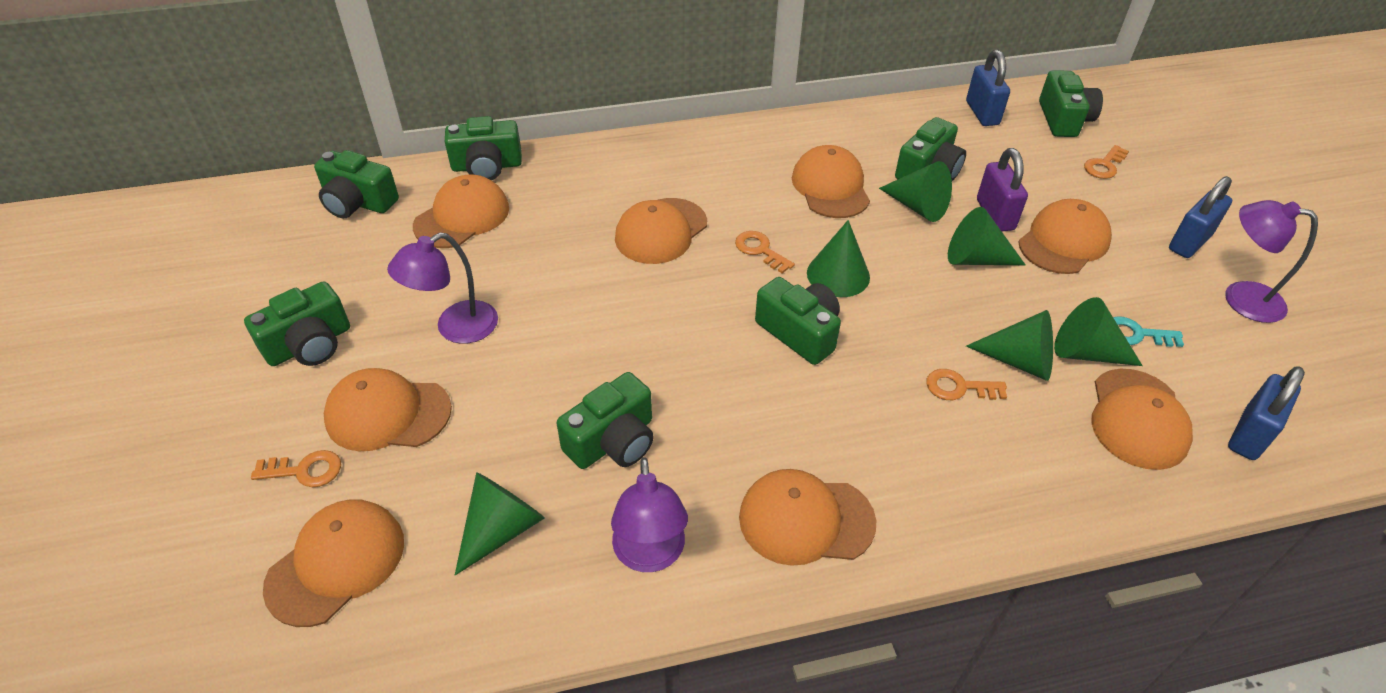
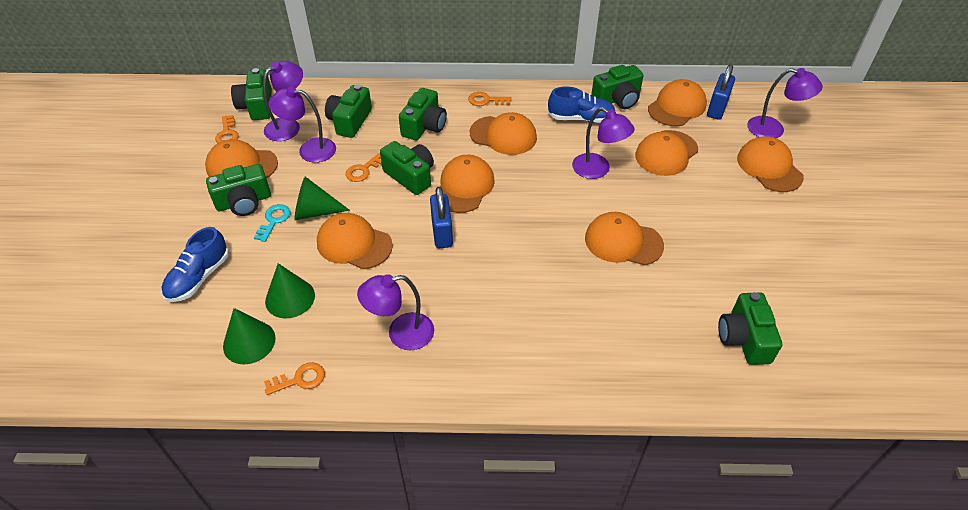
blue padlock: 3 -> 2
blue shoe: 0 -> 2
green cone: 6 -> 3
purple lamp: 3 -> 5
purple padlock: 1 -> 0

